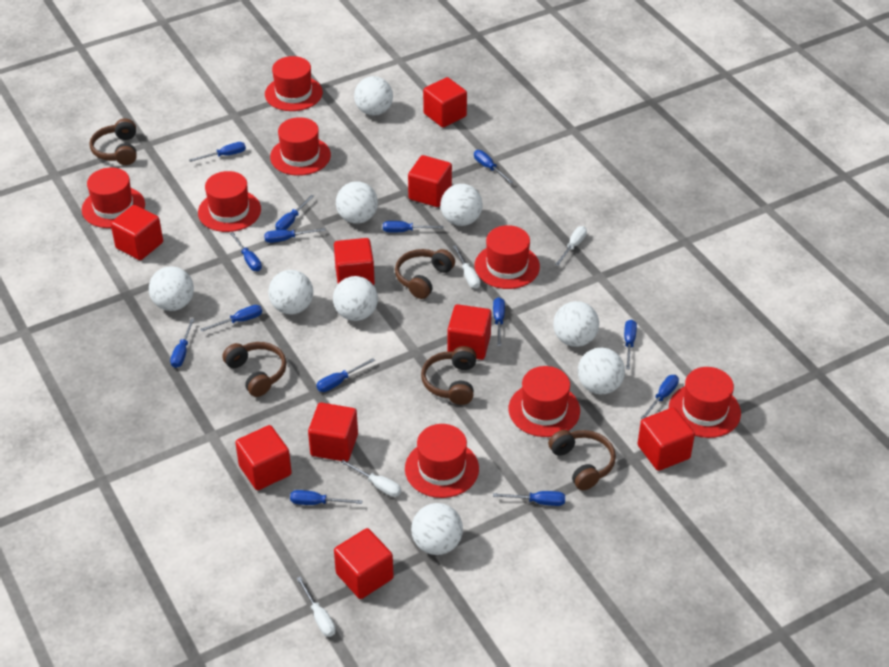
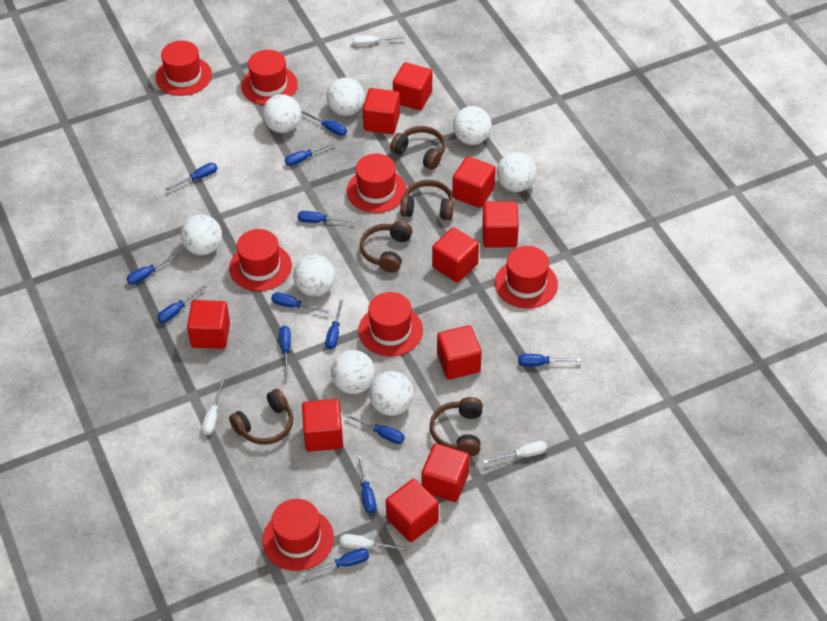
blue screwdriver: 14 -> 13
red cube: 9 -> 10
red hat: 8 -> 7
white ball: 9 -> 8

